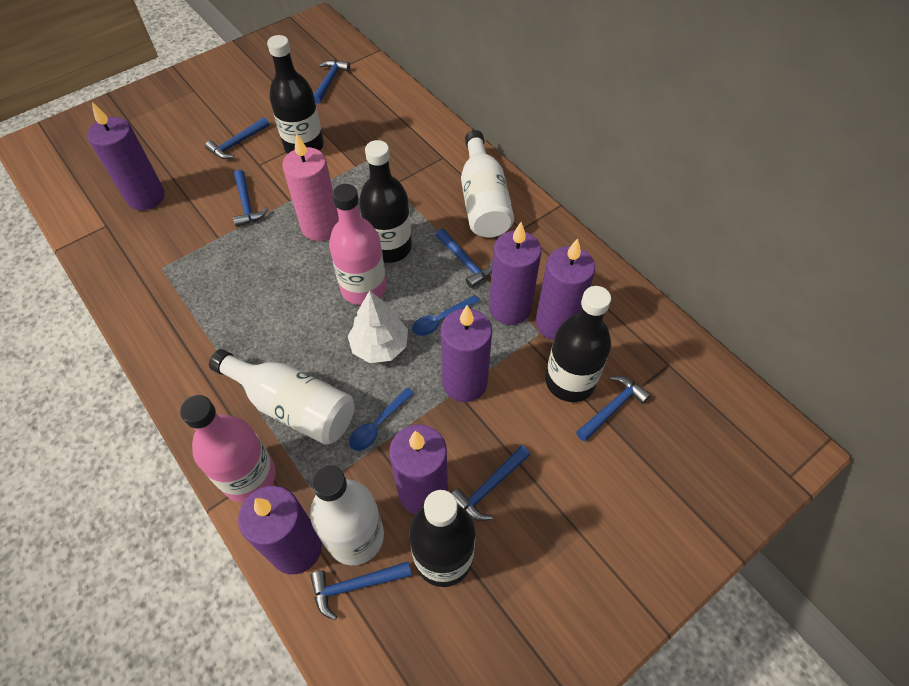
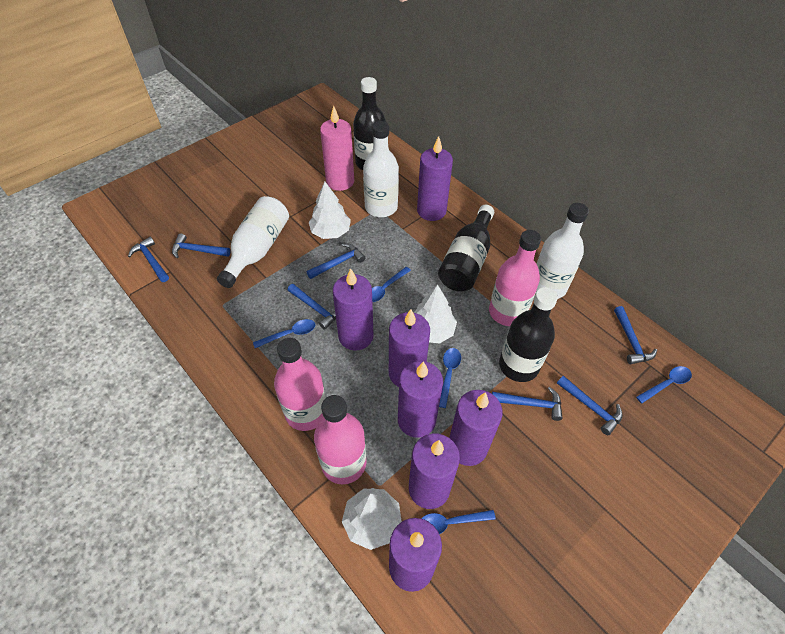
black bottle: 4 -> 3
blue spoon: 2 -> 5
pink bottle: 2 -> 3
purple candle: 6 -> 7
white tree: 1 -> 3

